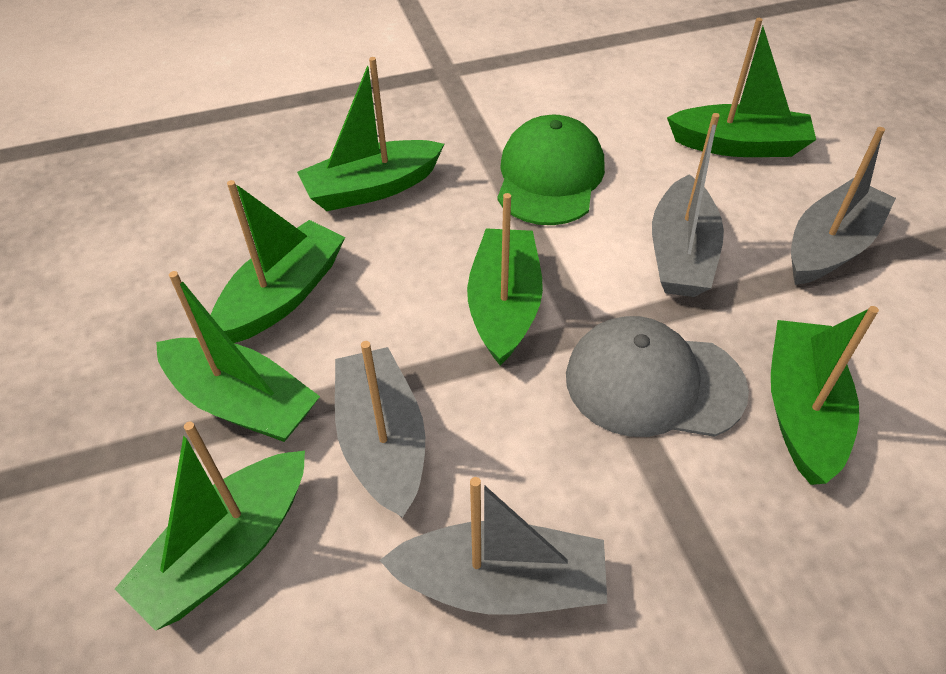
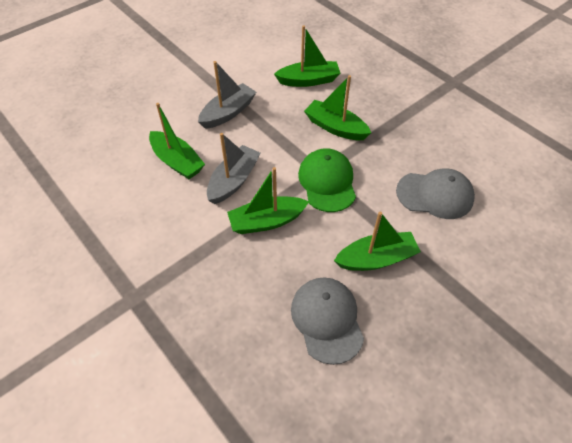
green boat: 7 -> 5
grey boat: 4 -> 2
grey cap: 1 -> 2

